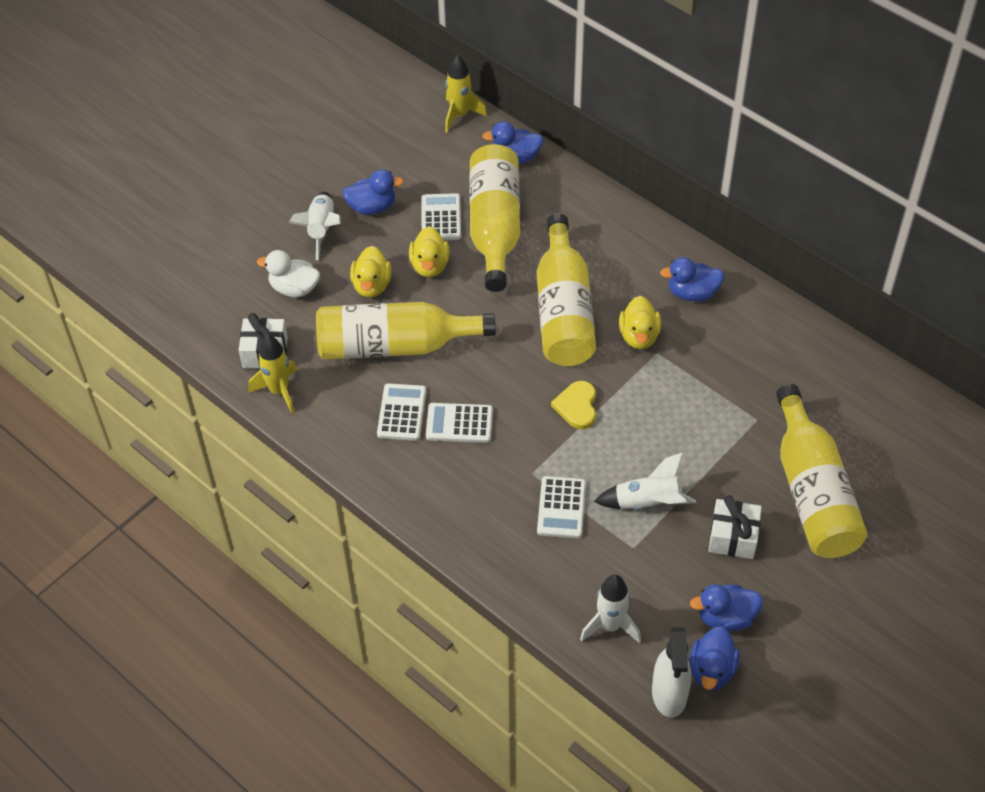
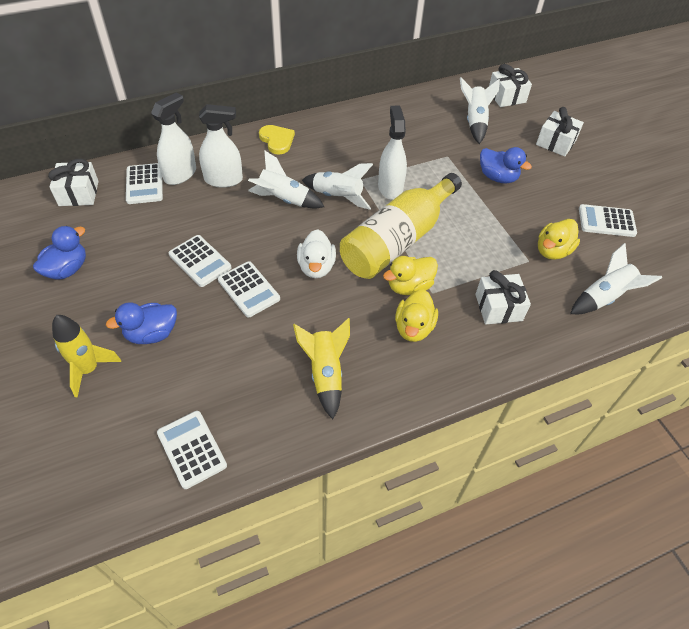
blue duck: 5 -> 3
white calculator: 4 -> 5
white gift: 2 -> 4
white rocket: 3 -> 4
white spray bottle: 1 -> 3
yellow bottle: 4 -> 1

